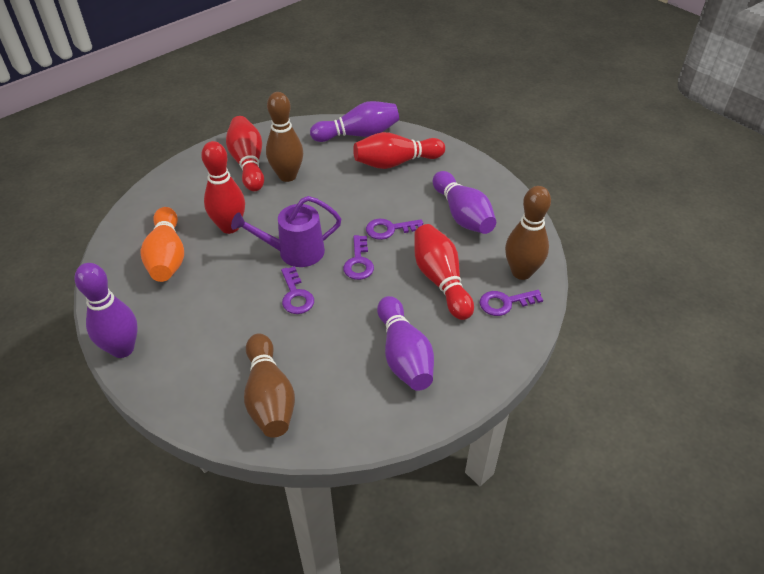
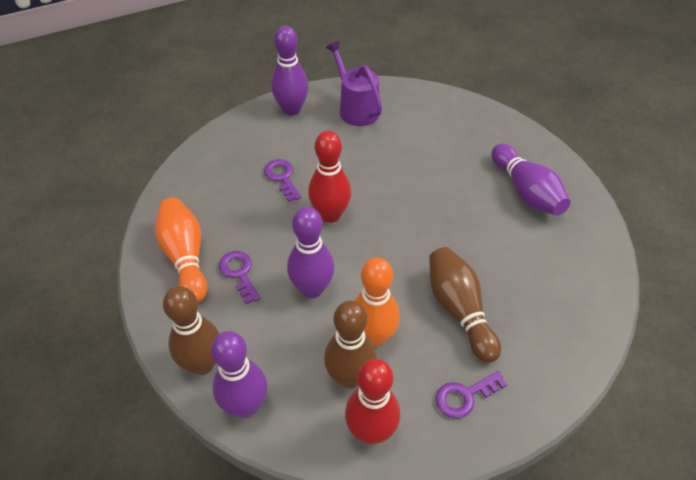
orange bowling pin: 1 -> 2
purple key: 4 -> 3
red bowling pin: 4 -> 2

